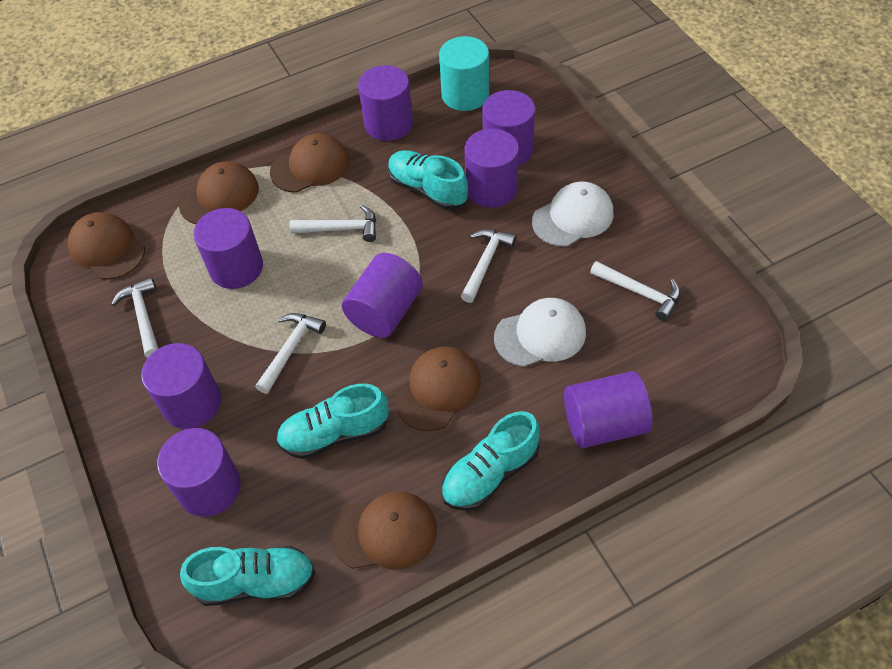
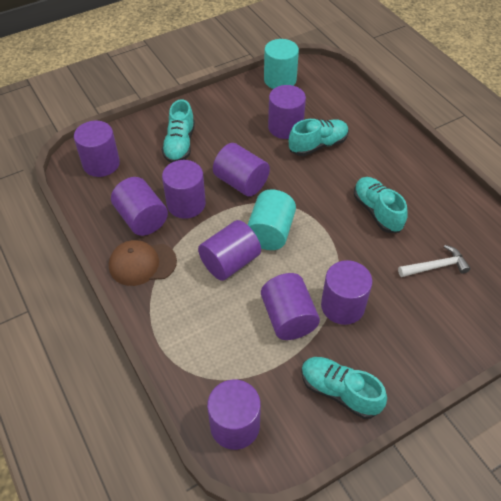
brown cap: 5 -> 1
purple cylinder: 8 -> 9
turquoise cylinder: 1 -> 2
white cap: 2 -> 0
white hammer: 5 -> 1

